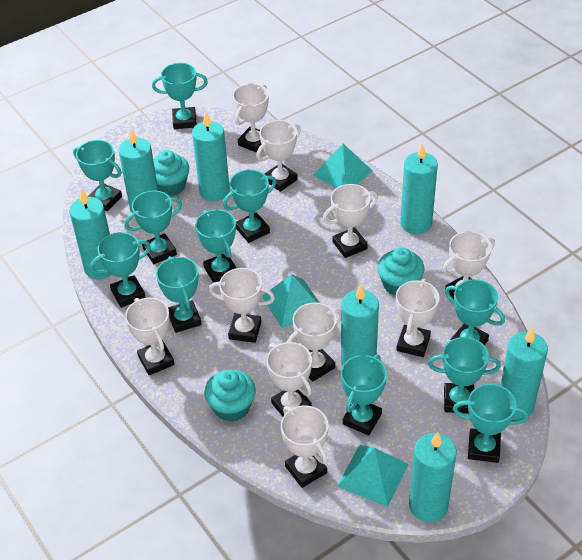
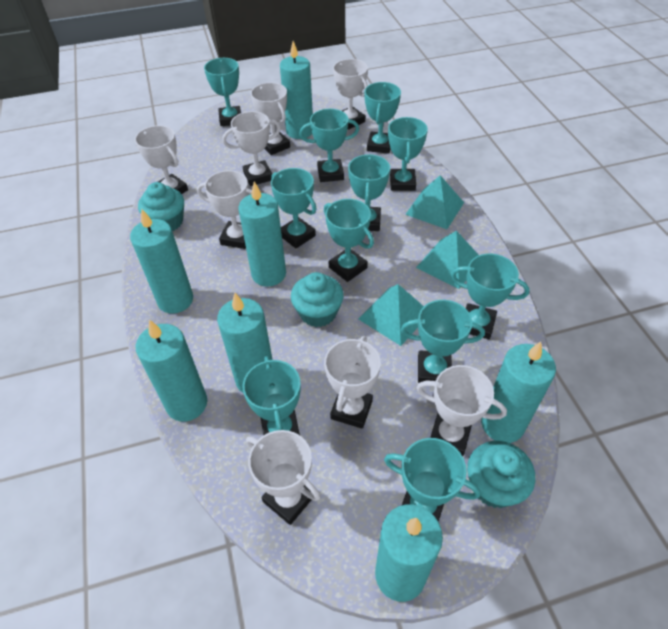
white trophy: 10 -> 8

